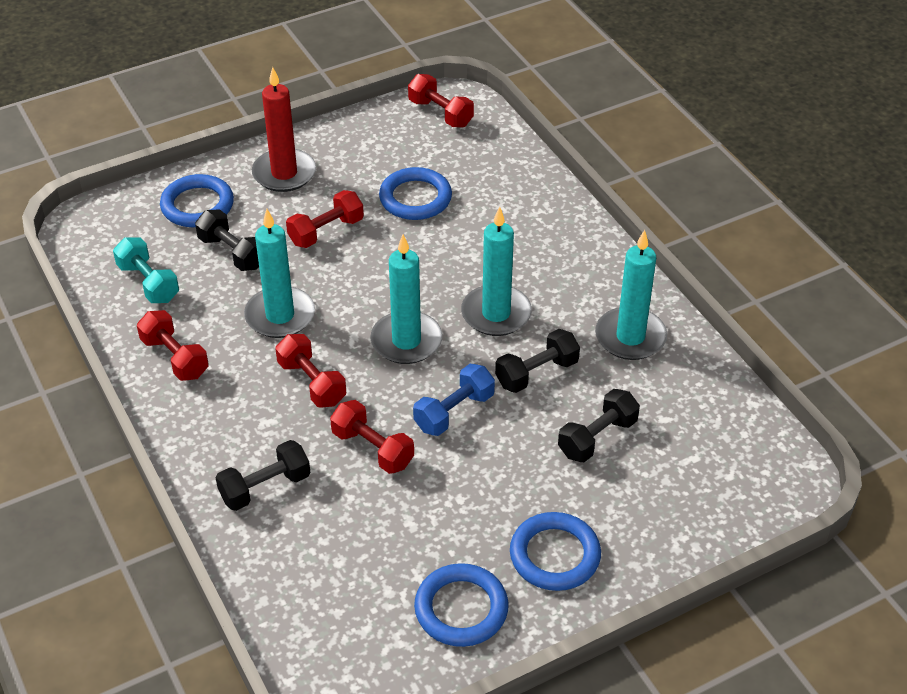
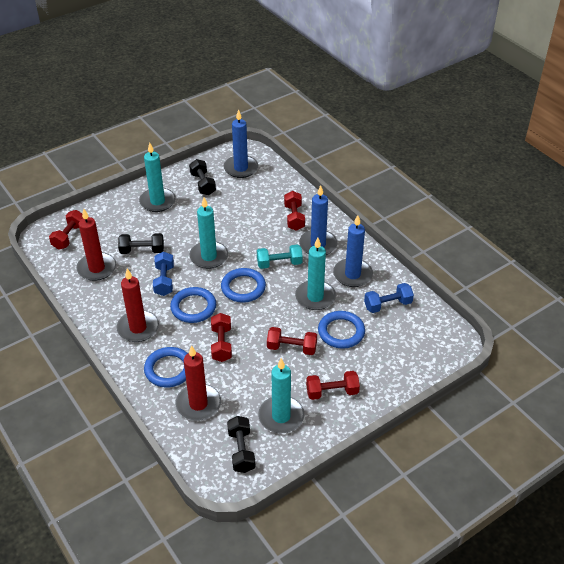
black dumbbell: 4 -> 3
blue candle: 0 -> 3
blue dumbbell: 1 -> 2
red candle: 1 -> 3

